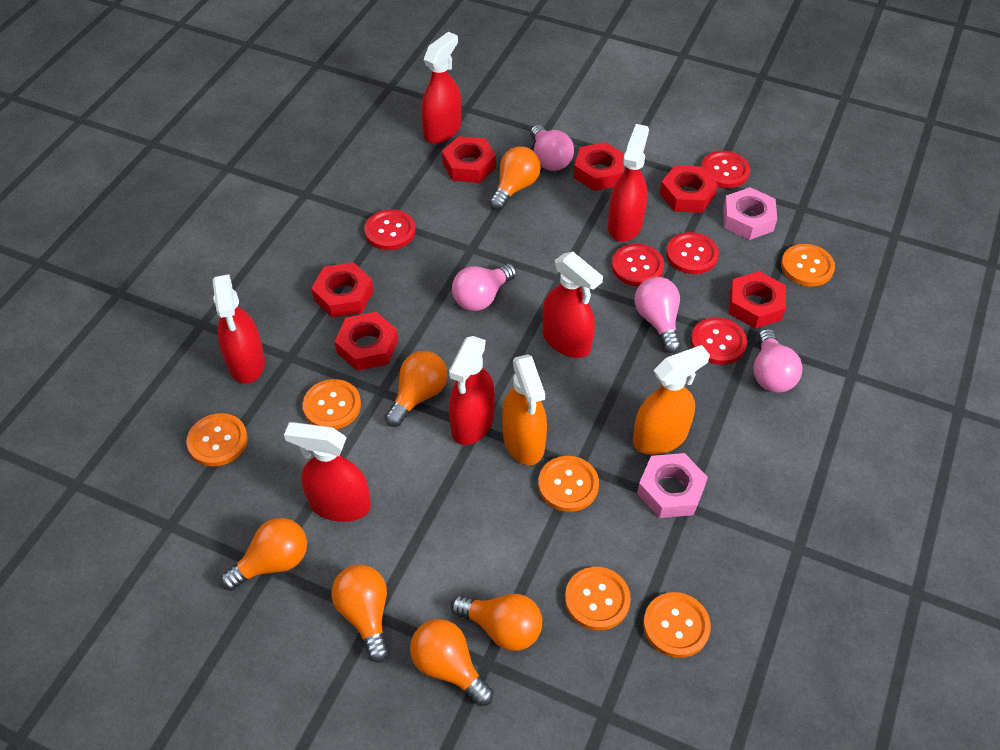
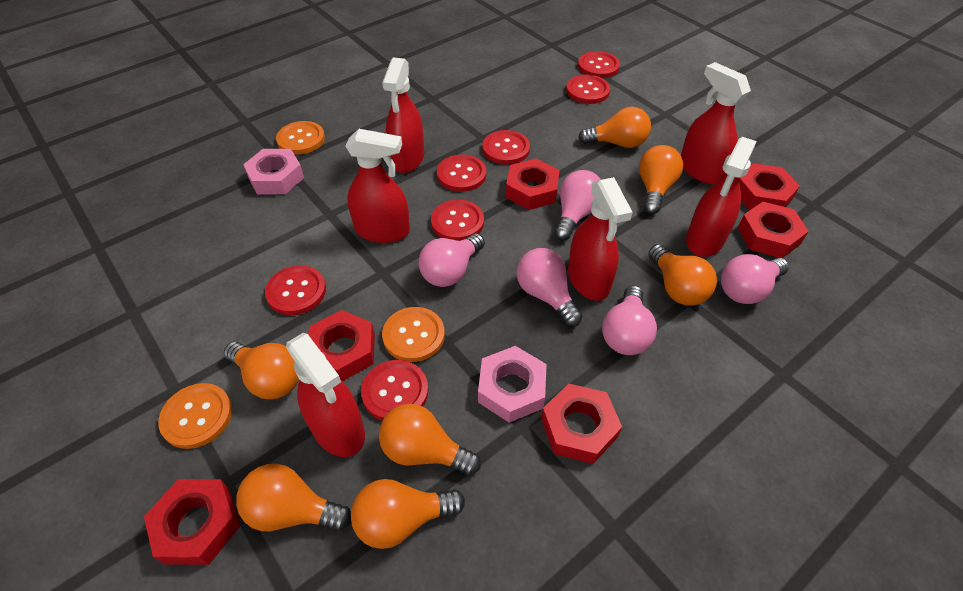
orange button: 6 -> 3
orange light bulb: 6 -> 7
orange spray bottle: 2 -> 0
pink light bulb: 4 -> 5
red button: 5 -> 7

